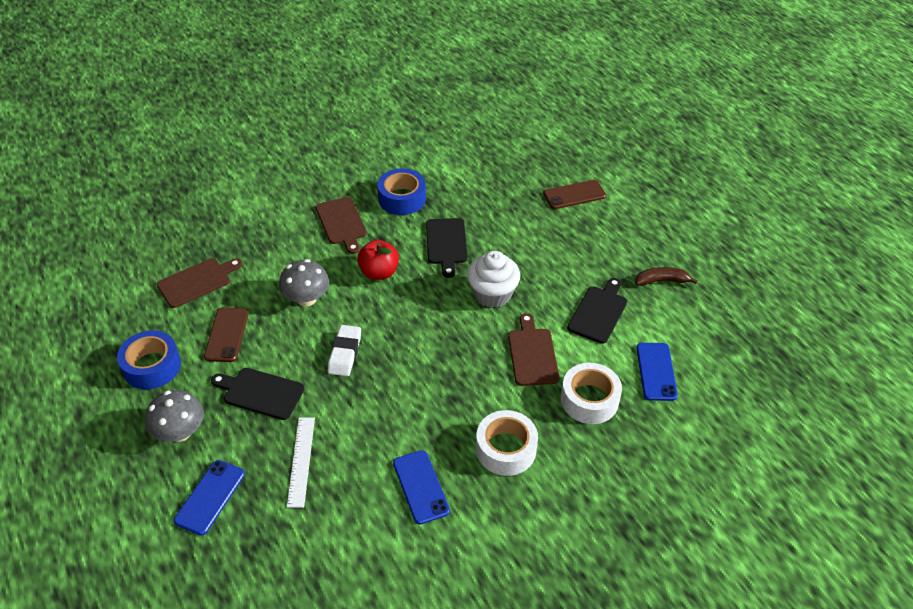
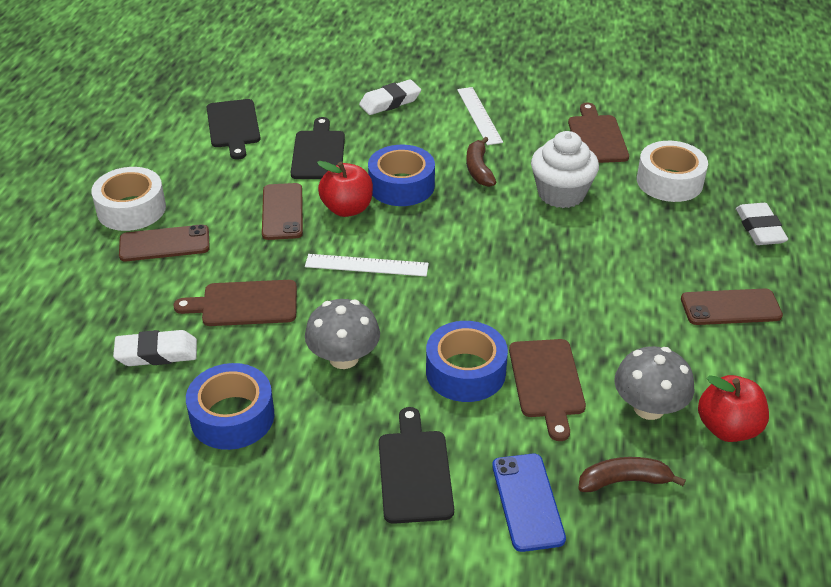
blue phone: 3 -> 1
blue tape: 2 -> 3
brown banana: 1 -> 2
brown phone: 2 -> 3
red apple: 1 -> 2
white eraser: 1 -> 3
white ruler: 1 -> 2

